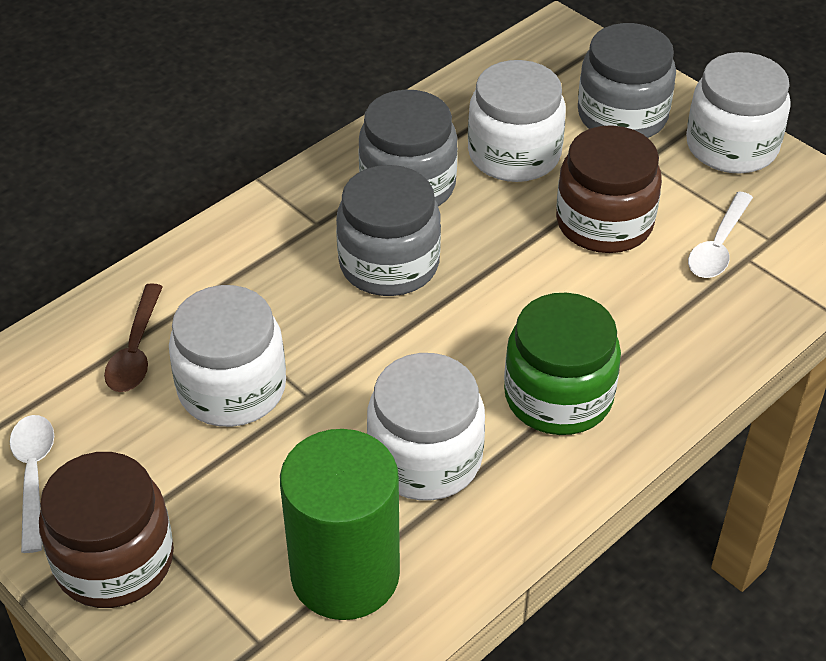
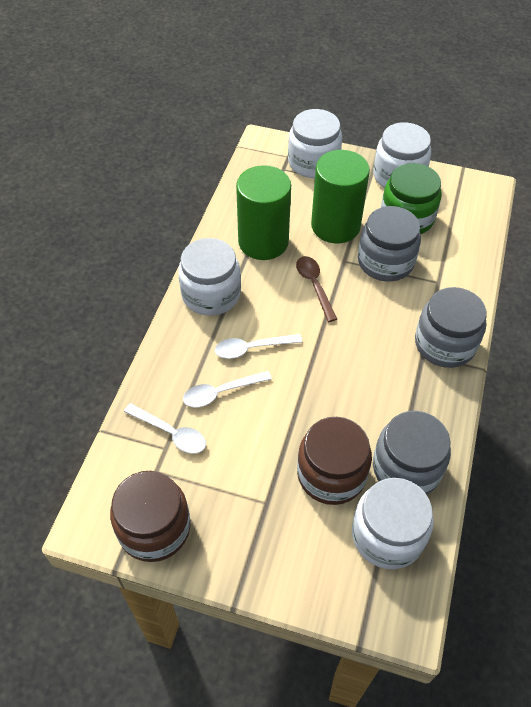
green cylinder: 1 -> 2
white spoon: 2 -> 3

